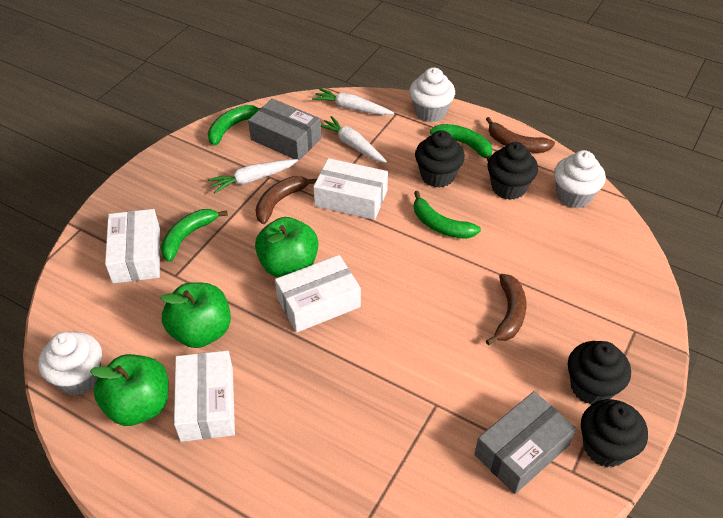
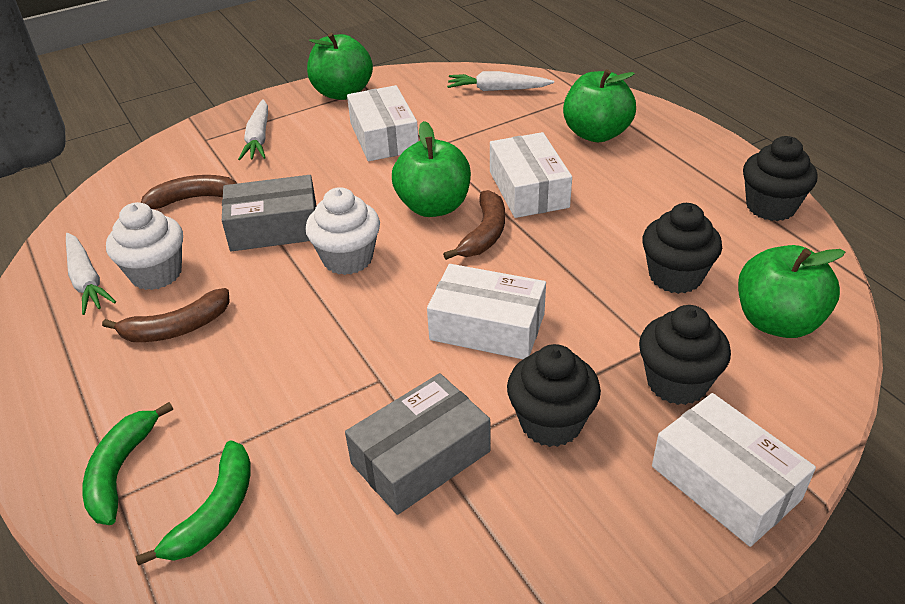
green apple: 3 -> 4
green banana: 4 -> 2
white cupcake: 3 -> 2

